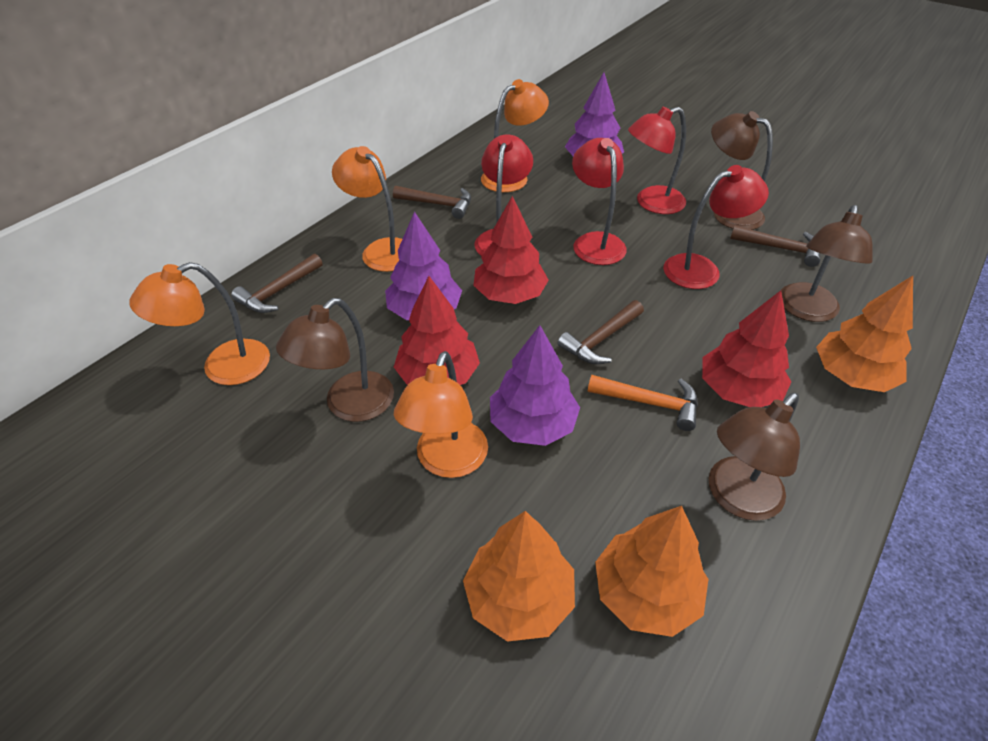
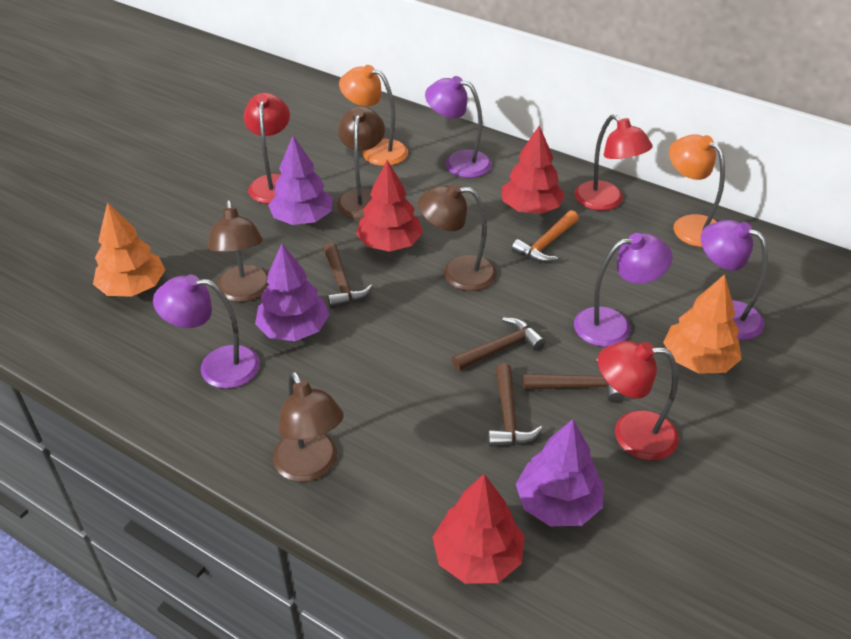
orange lamp: 4 -> 2
orange tree: 3 -> 2
purple lamp: 0 -> 4
red lamp: 4 -> 3

